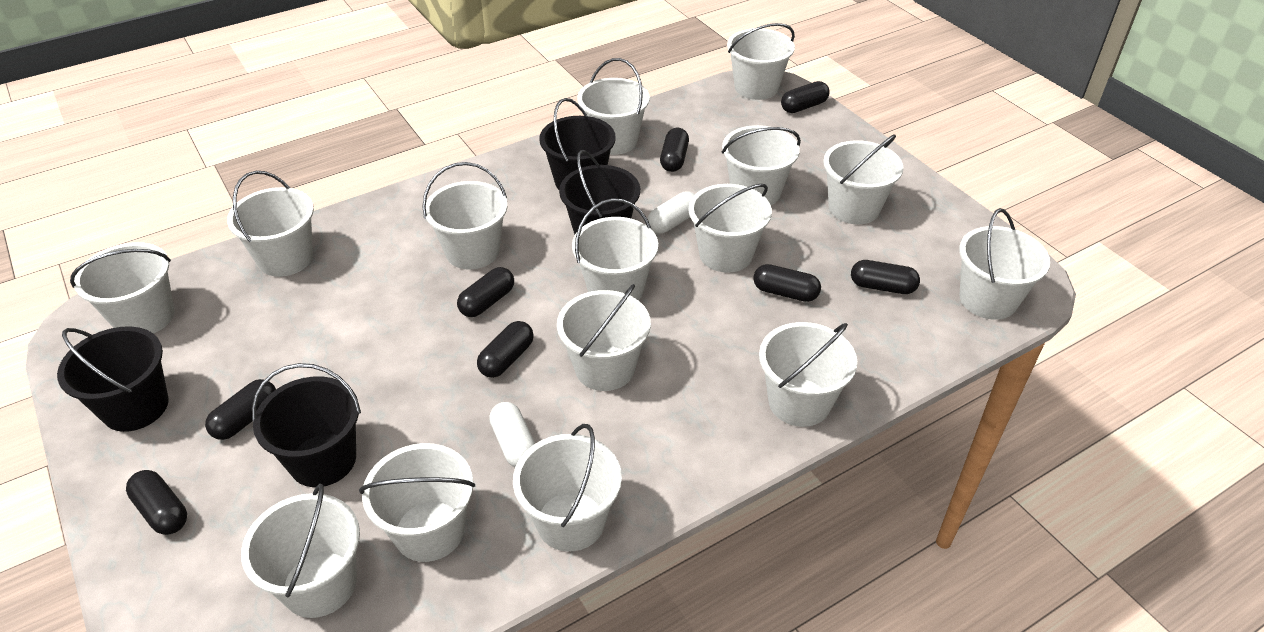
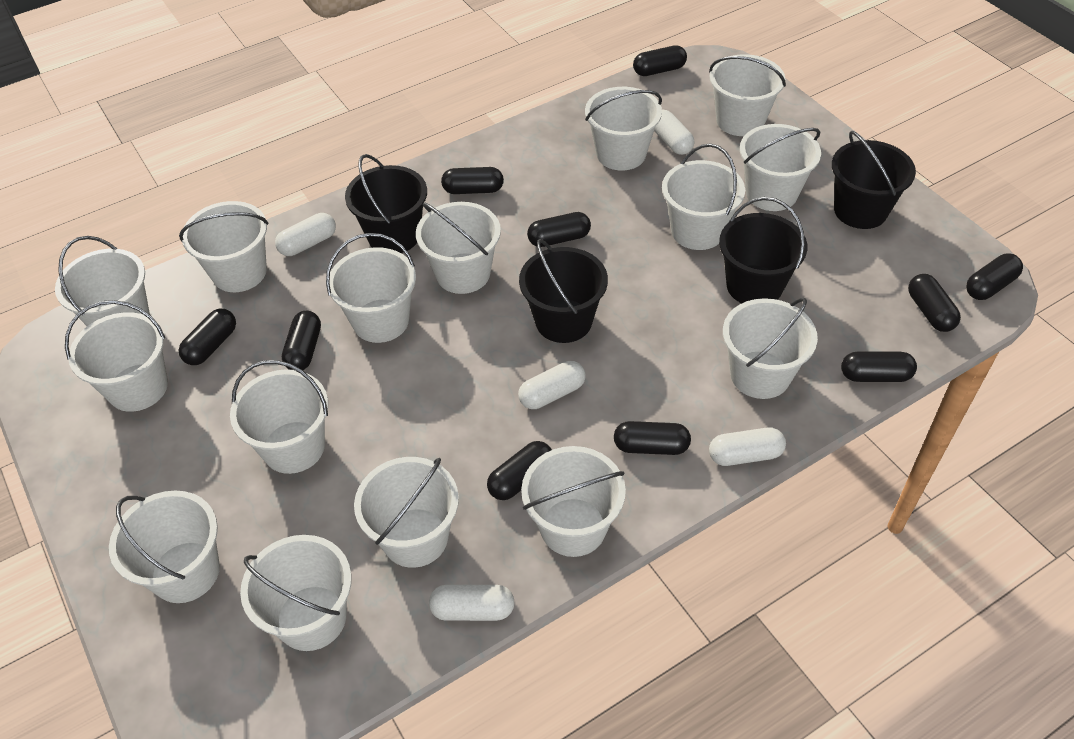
black capsule: 8 -> 10
white capsule: 2 -> 5

